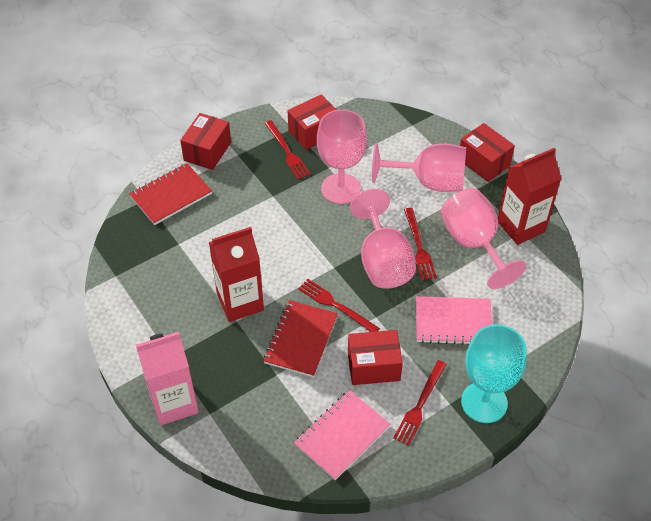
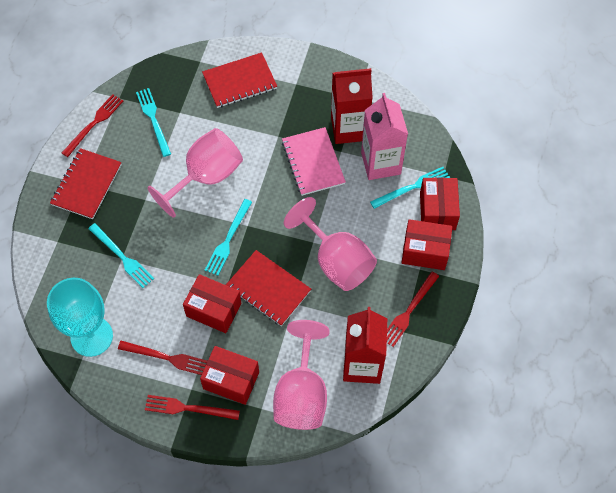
pink goblet: 4 -> 3
pink notebook: 2 -> 1
red notebook: 2 -> 3
turquoise fork: 0 -> 4

